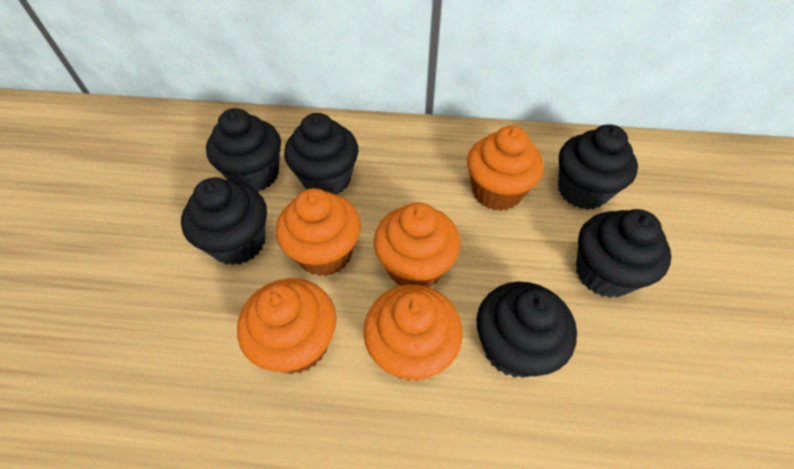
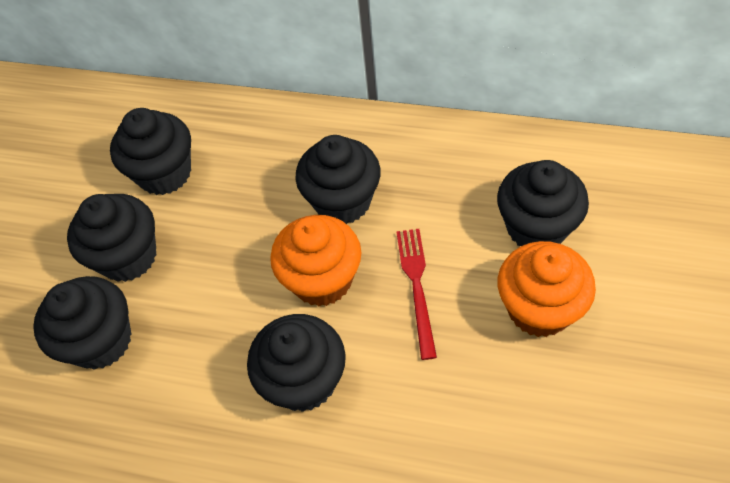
orange cupcake: 5 -> 2
red fork: 0 -> 1

